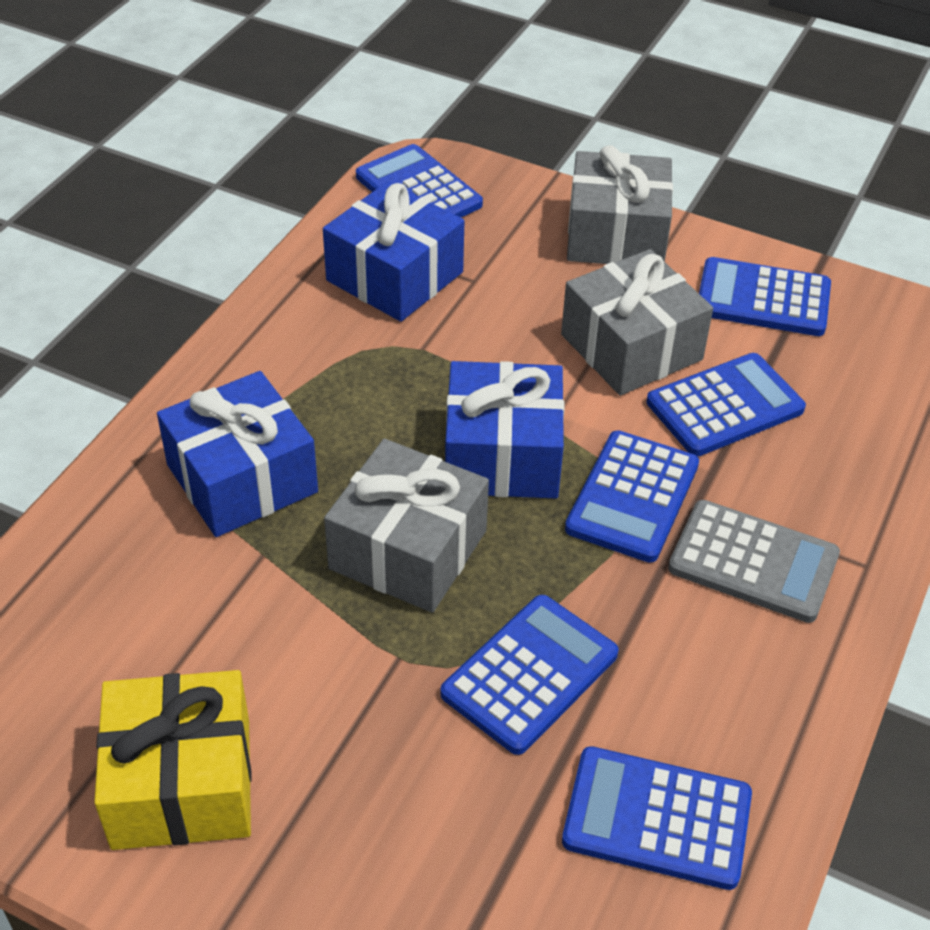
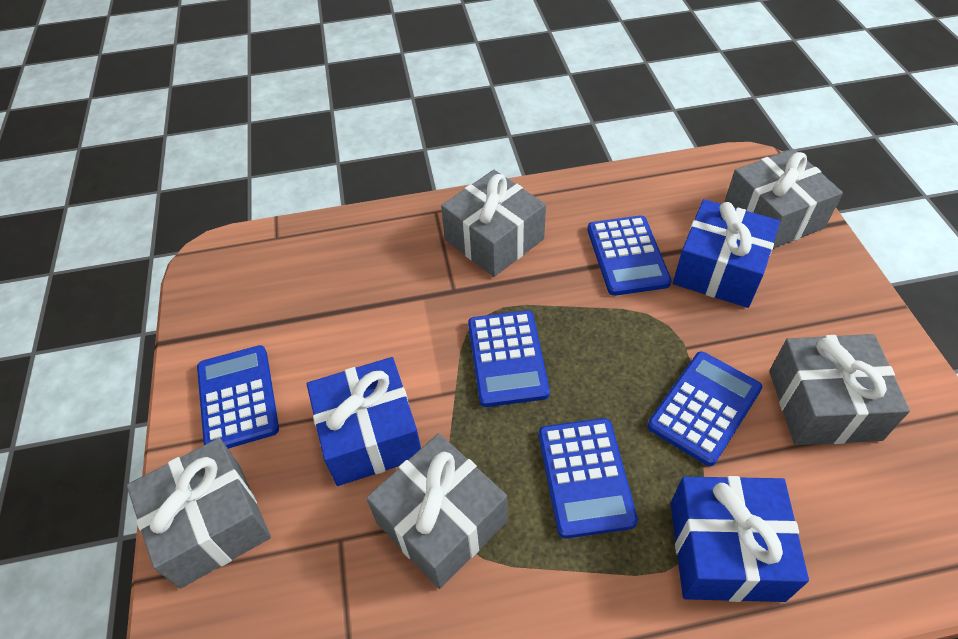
blue calculator: 6 -> 5
grey calculator: 1 -> 0
grey gift: 3 -> 5
yellow gift: 1 -> 0

